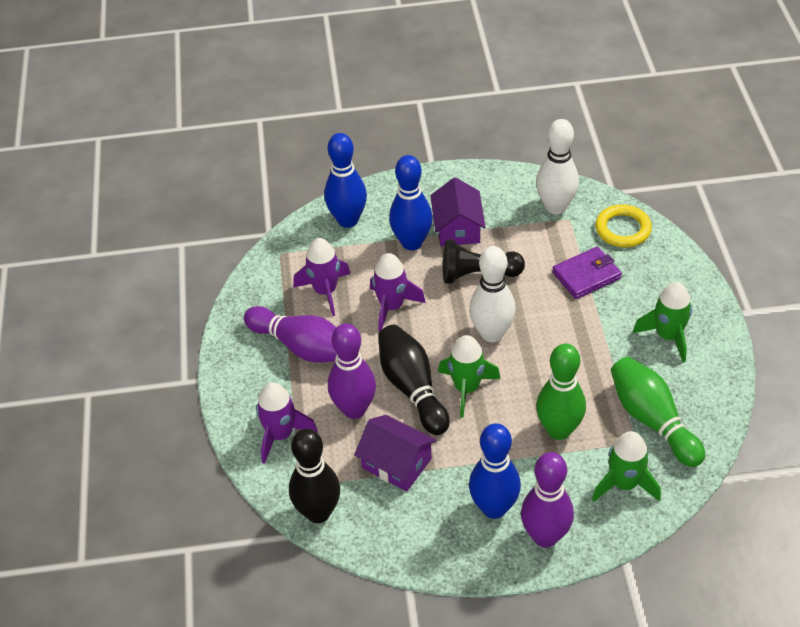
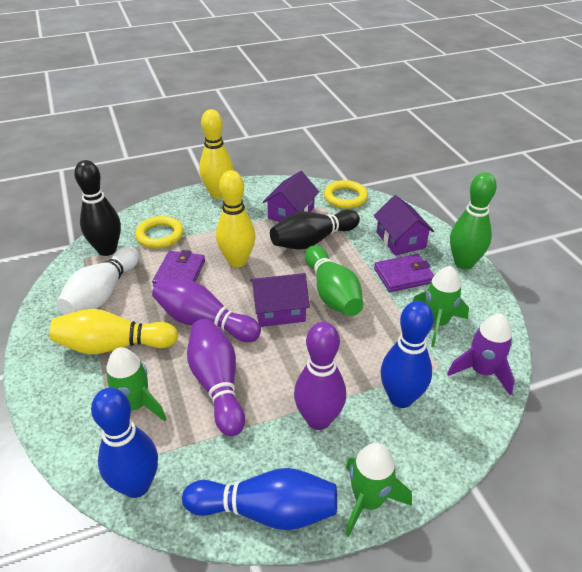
black pawn: 1 -> 0
purple house: 2 -> 3
purple rocket: 3 -> 1
purple wallet: 1 -> 2
white bowling pin: 2 -> 1
yellow bowling pin: 0 -> 3
yellow ring: 1 -> 2

